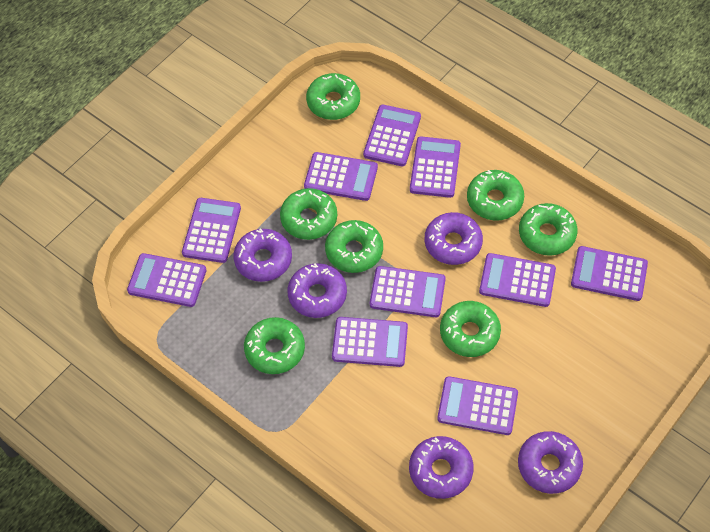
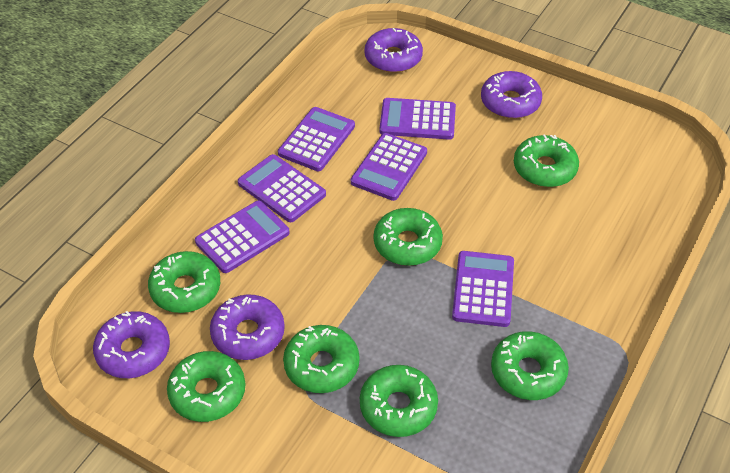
purple calculator: 10 -> 6
purple donut: 5 -> 4

